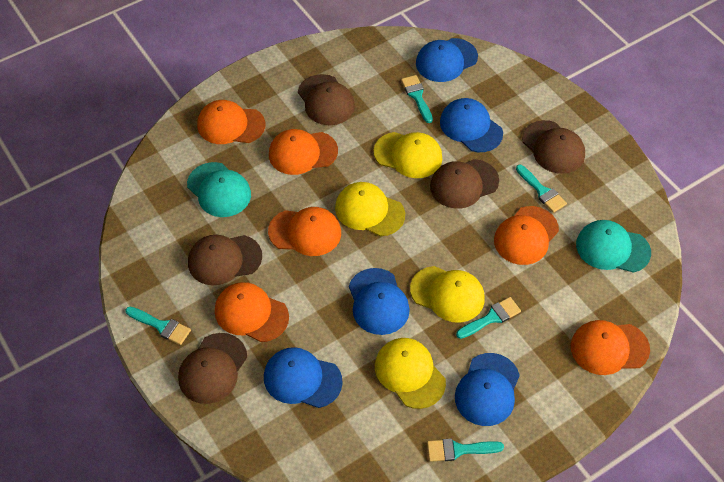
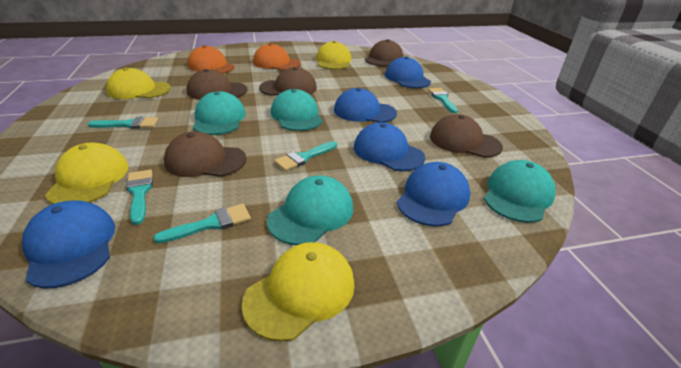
orange cap: 6 -> 2
turquoise cap: 2 -> 4

